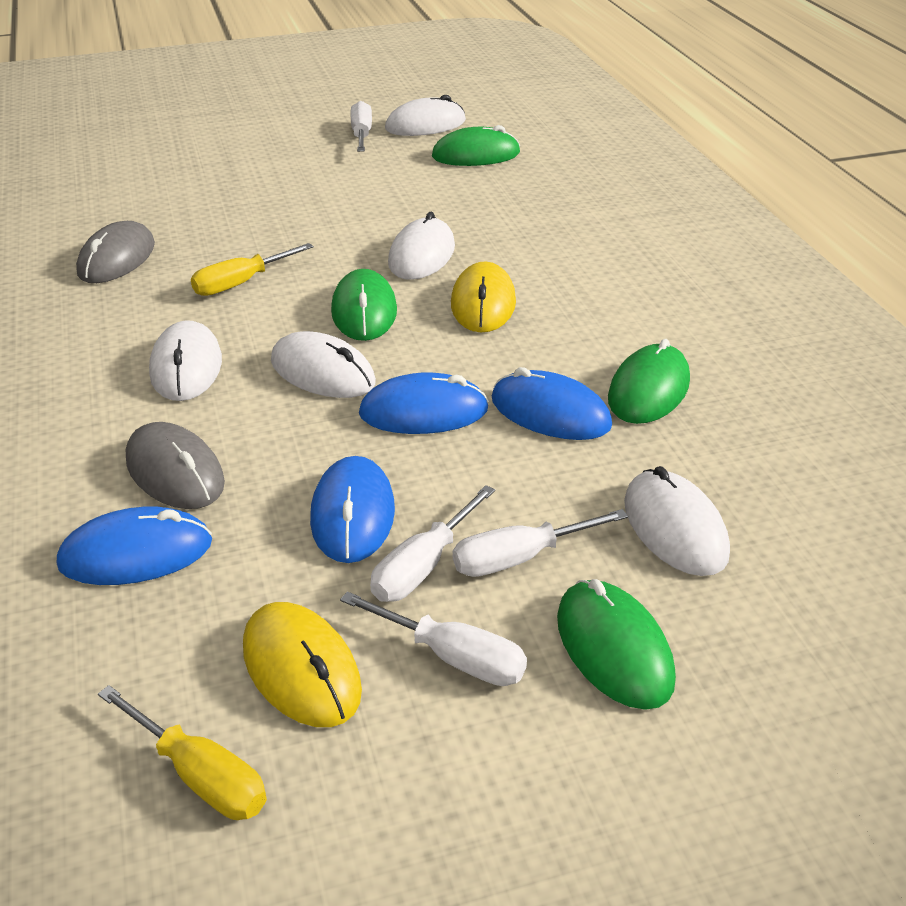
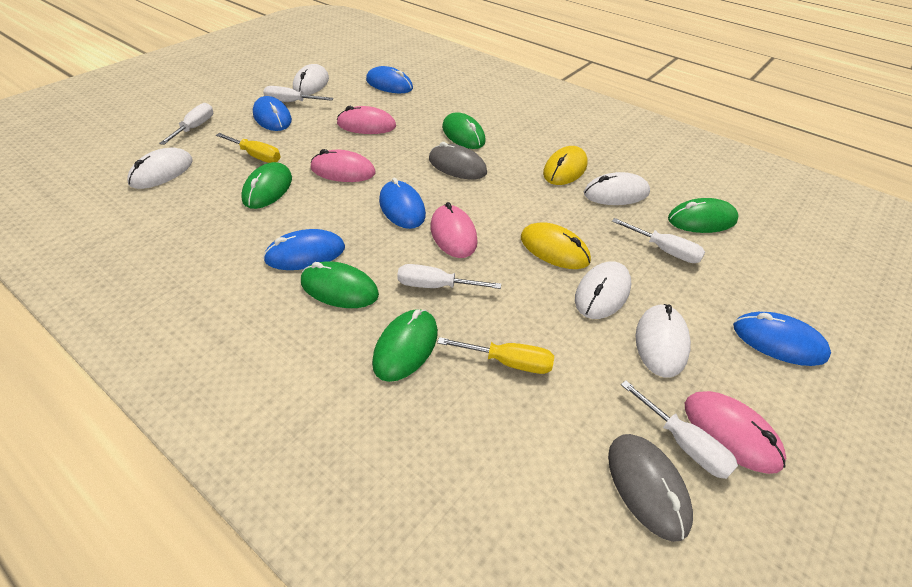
blue mouse: 4 -> 5
green mouse: 4 -> 5
pink mouse: 0 -> 4
white screwdriver: 4 -> 5

